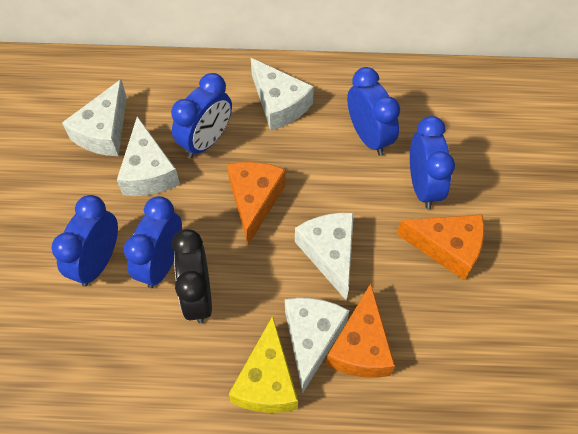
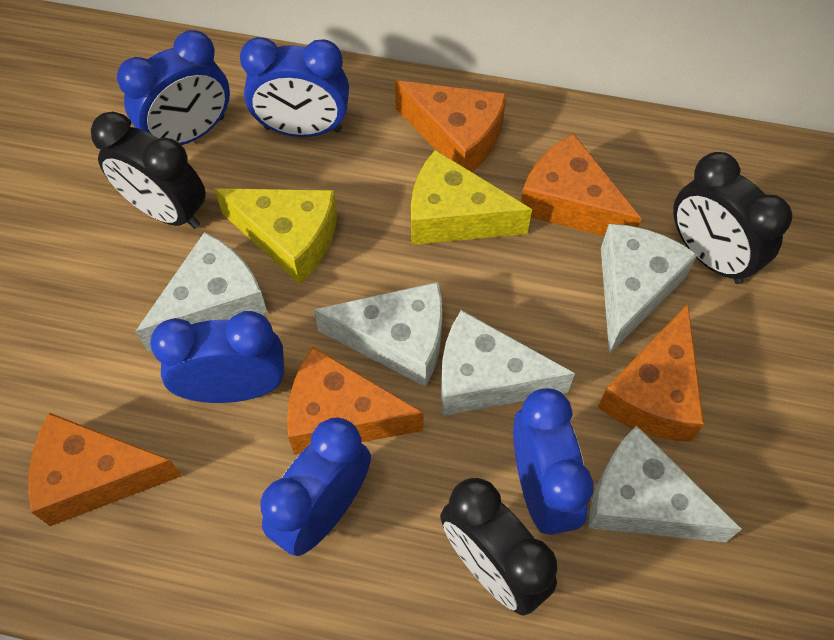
black clock: 1 -> 3
orange cheese: 3 -> 5
yellow cheese: 1 -> 2

